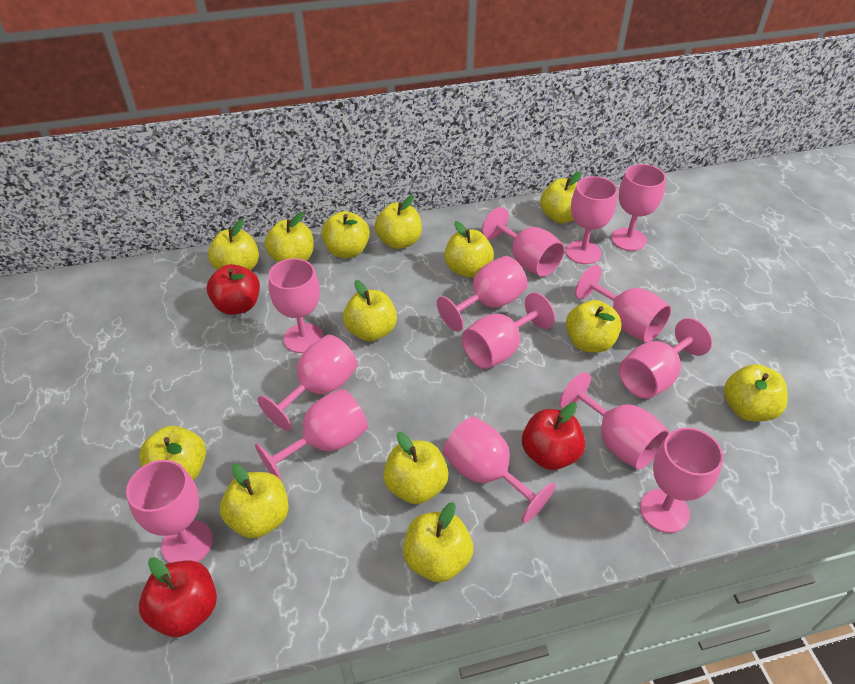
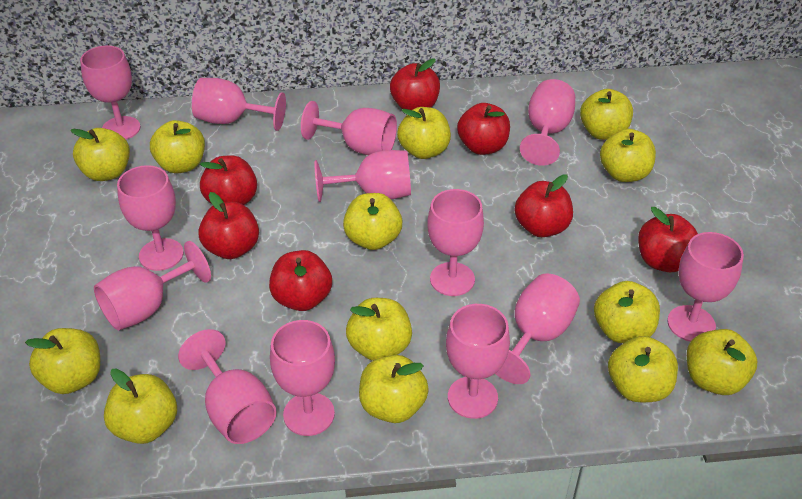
pink goblet: 14 -> 13
red apple: 3 -> 7

